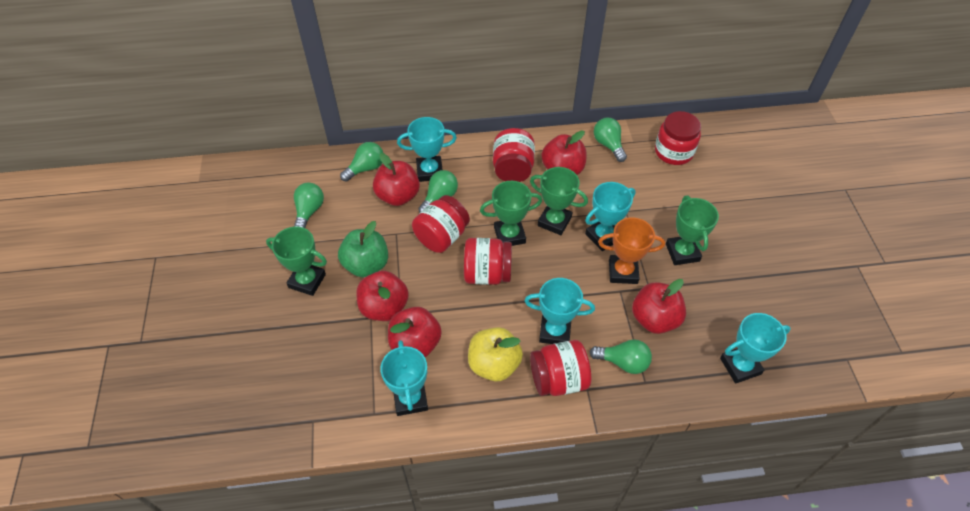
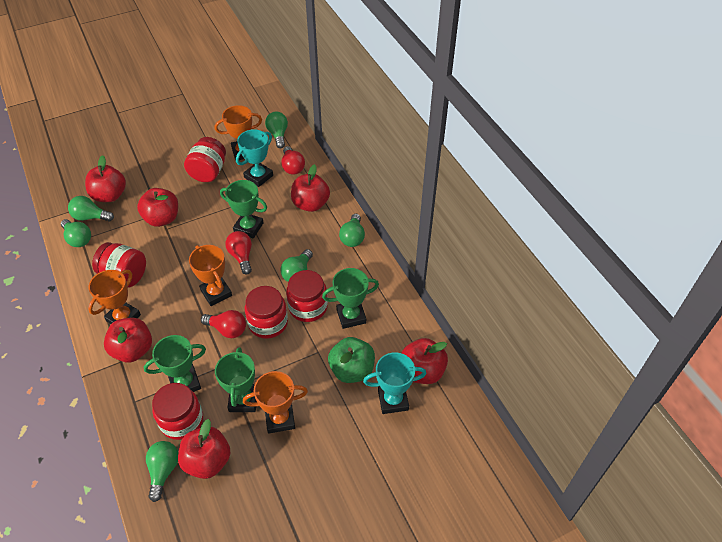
green light bulb: 5 -> 6
orange trophy: 1 -> 4
red apple: 5 -> 6
red light bulb: 0 -> 3
turquoise trophy: 5 -> 2
yellow apple: 1 -> 0

